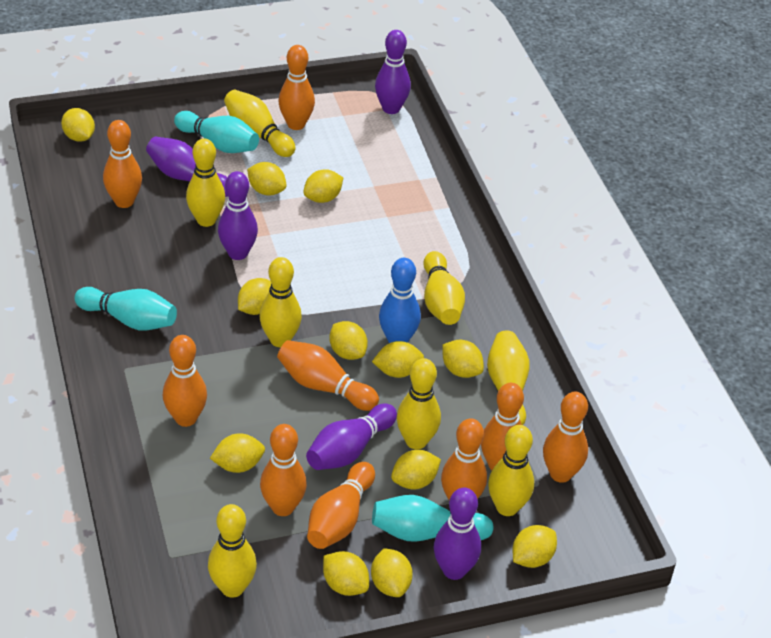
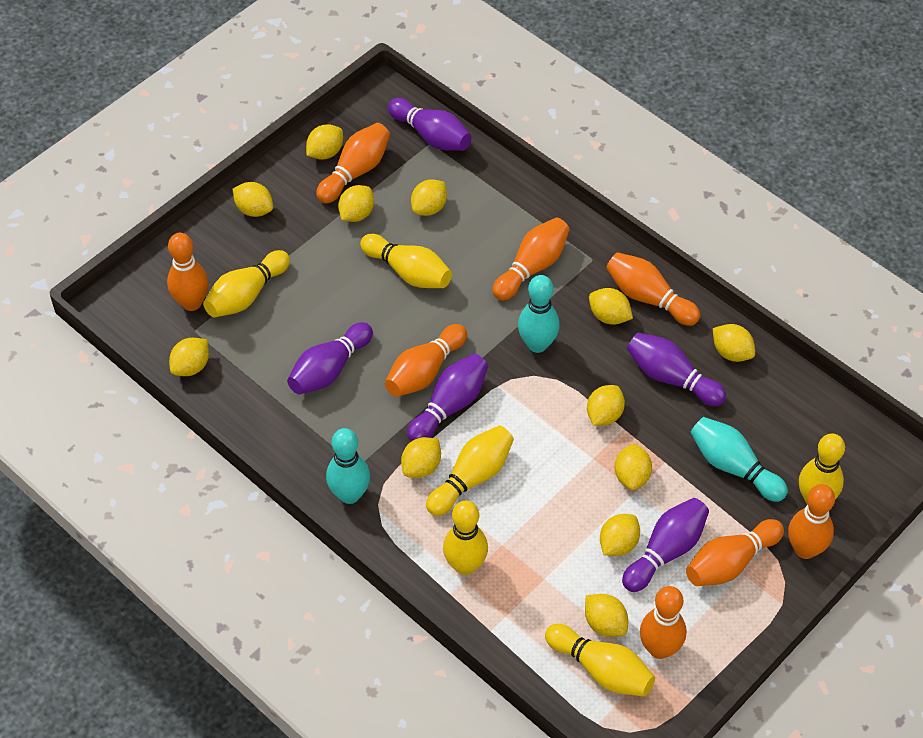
blue bowling pin: 1 -> 0
orange bowling pin: 9 -> 8
yellow bowling pin: 8 -> 6

